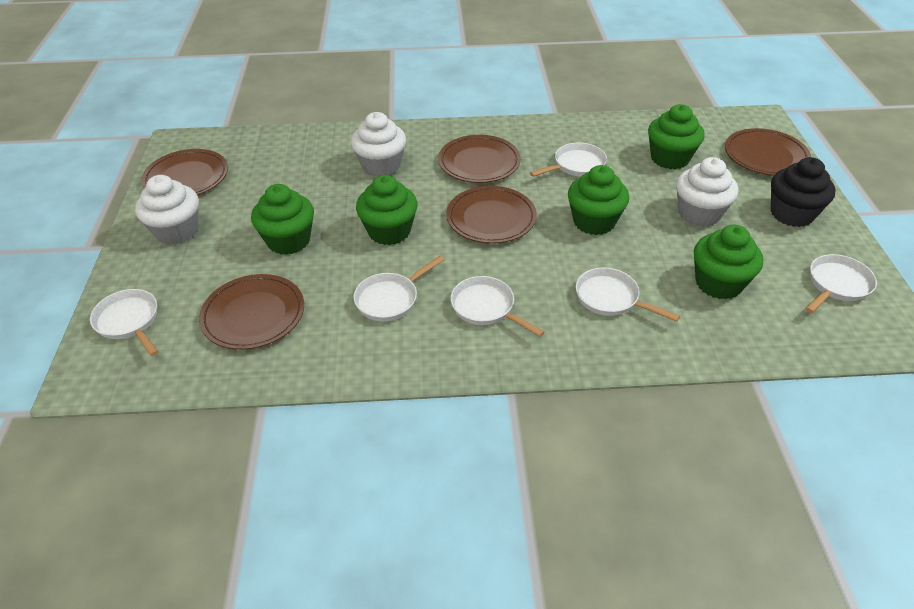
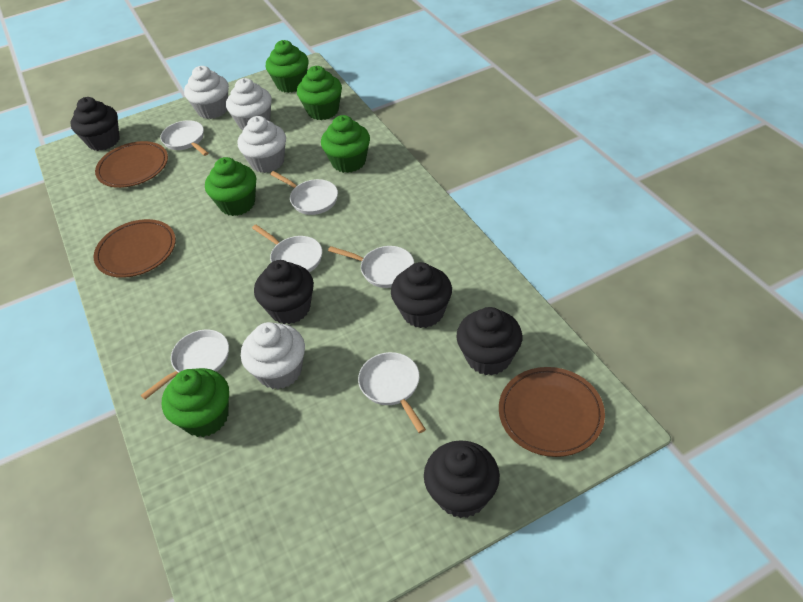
black cupcake: 1 -> 5
brown plate: 5 -> 3
white cupcake: 3 -> 4

